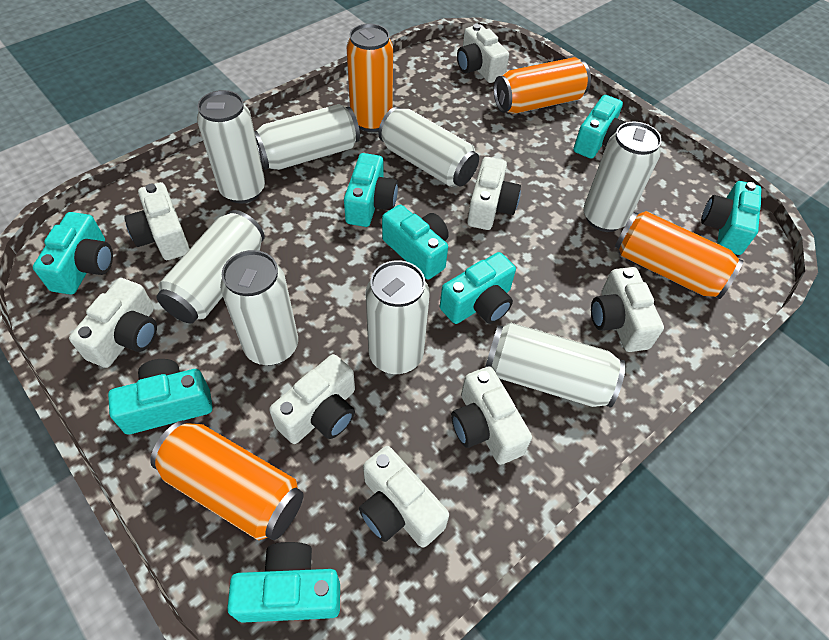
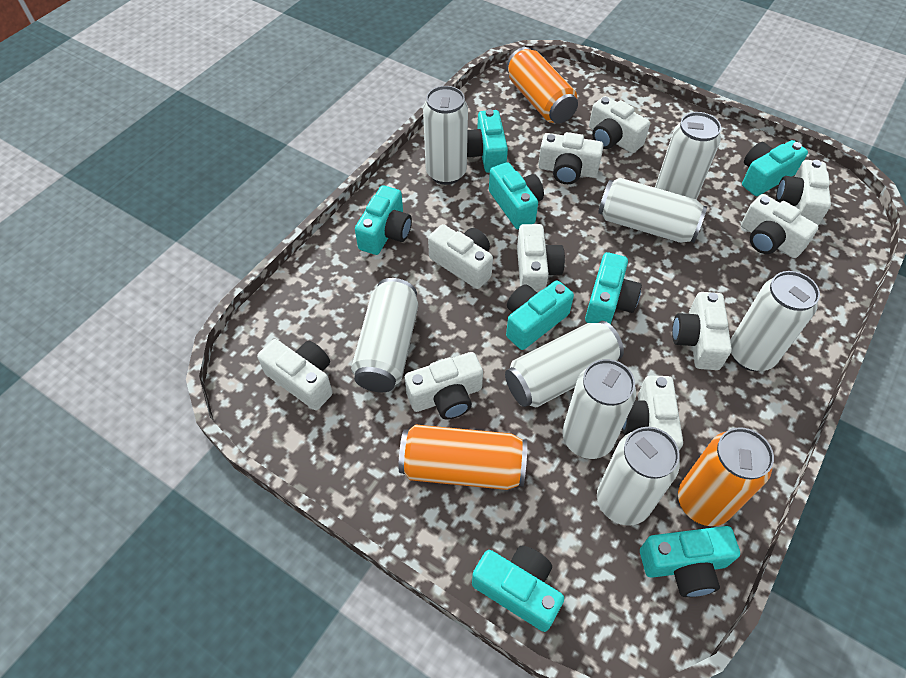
orange can: 4 -> 3
white camera: 8 -> 10

